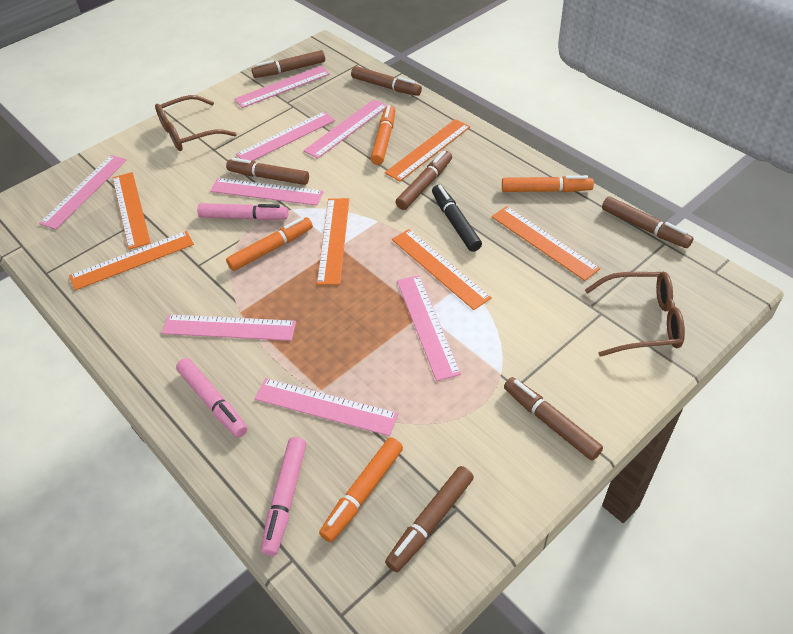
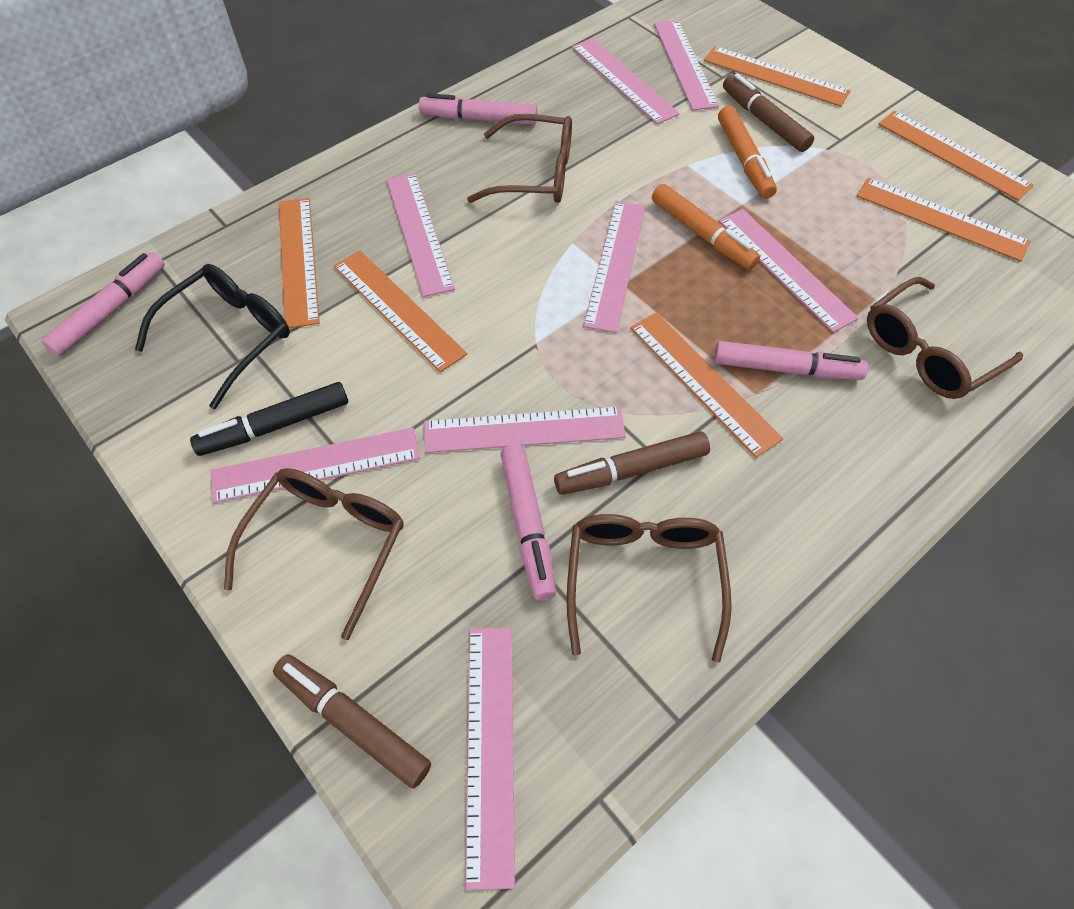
black glasses: 0 -> 1
brown glasses: 2 -> 4
brown marker: 7 -> 3
orange marker: 4 -> 2
pink marker: 3 -> 4

